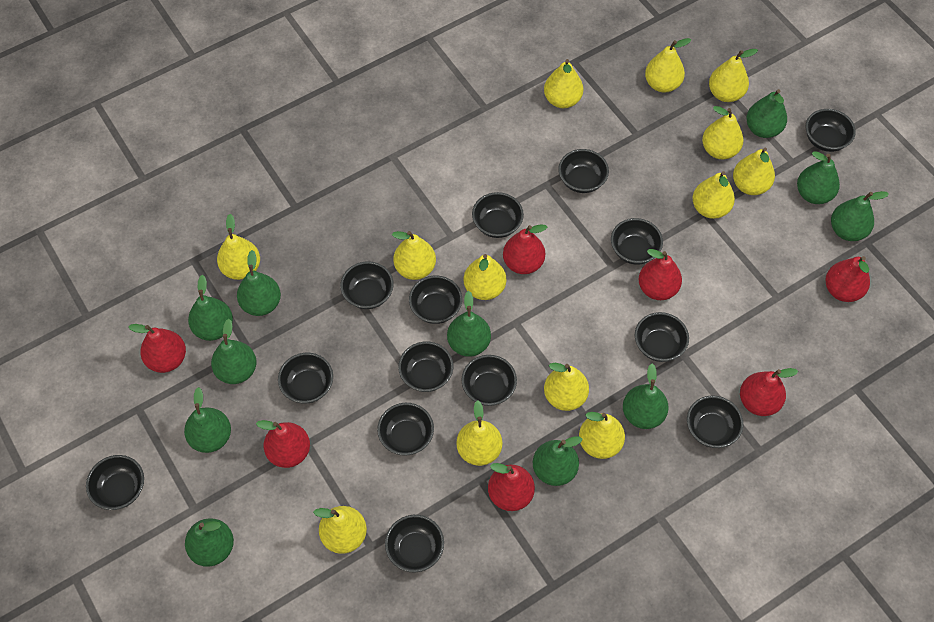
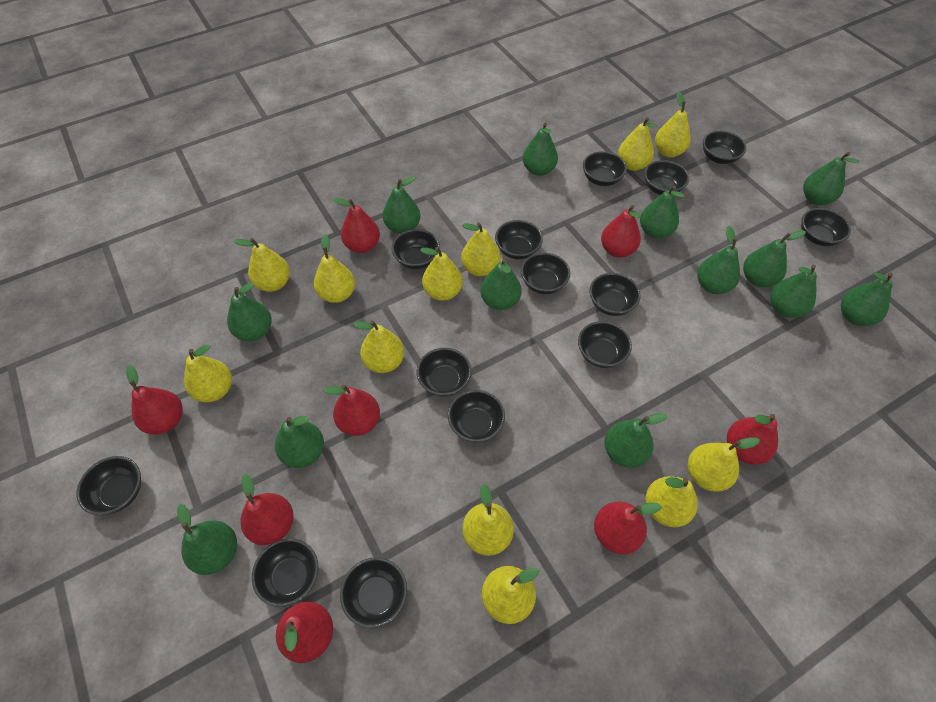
green pear: 11 -> 13
red pear: 7 -> 8
yellow pear: 13 -> 12

